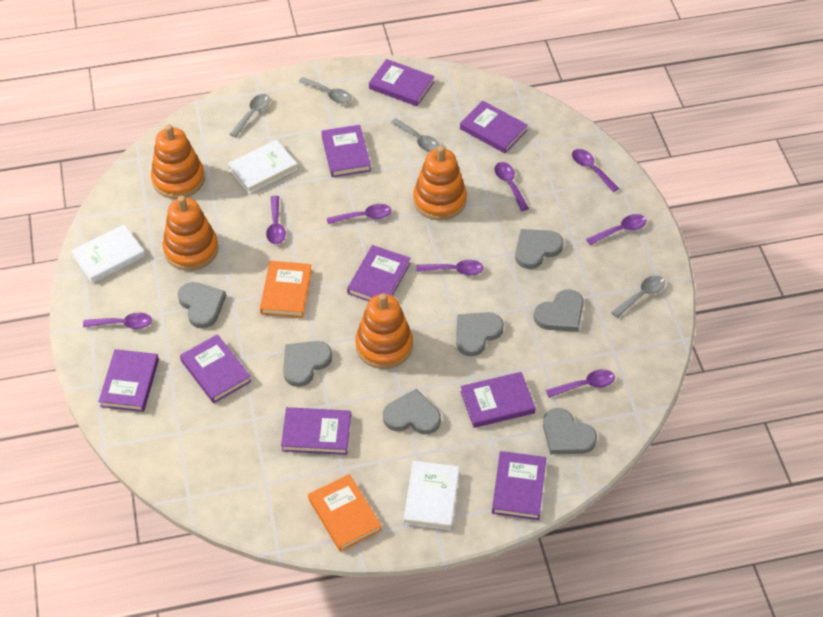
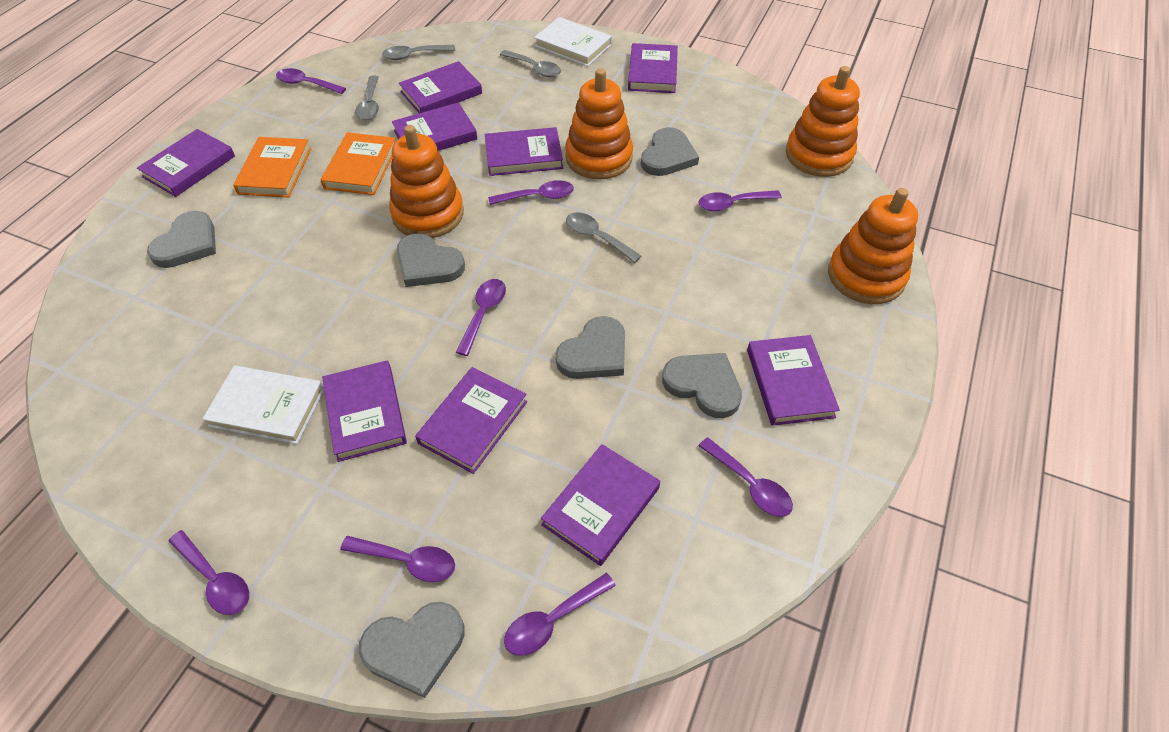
grey heart: 7 -> 6
white book: 3 -> 2

